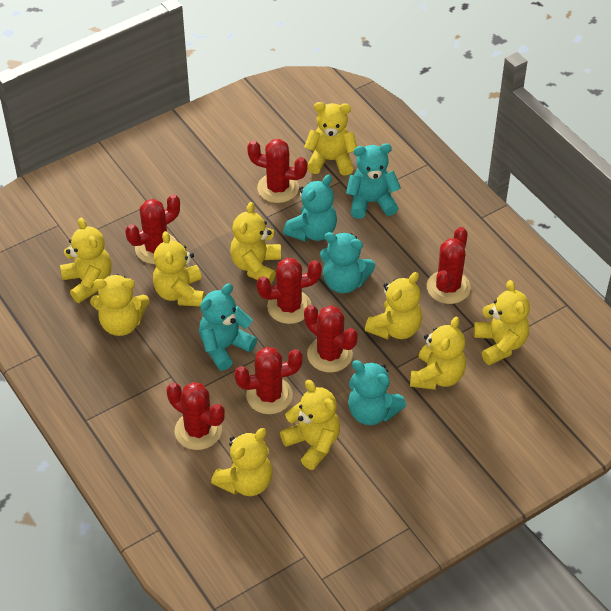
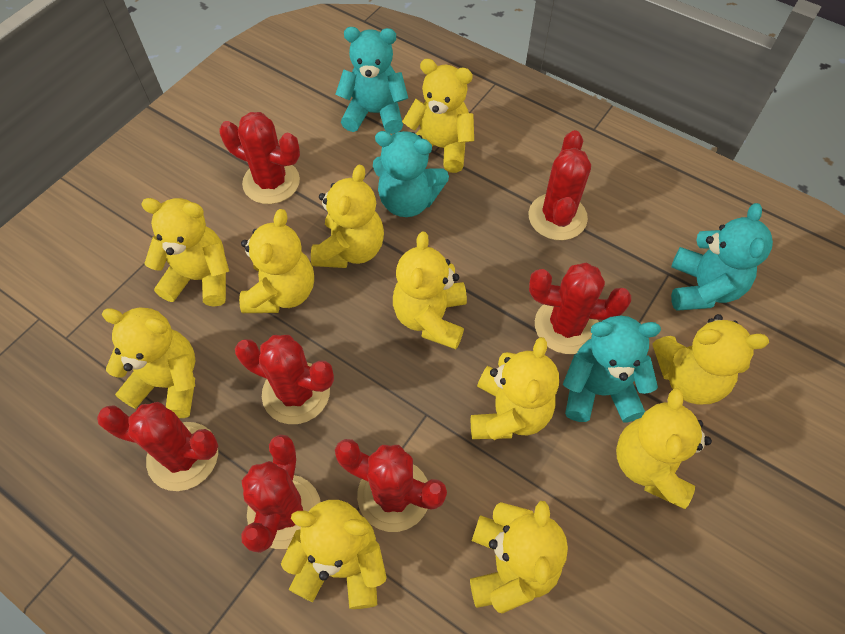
turquoise teddy bear: 5 -> 4
yellow teddy bear: 10 -> 11

